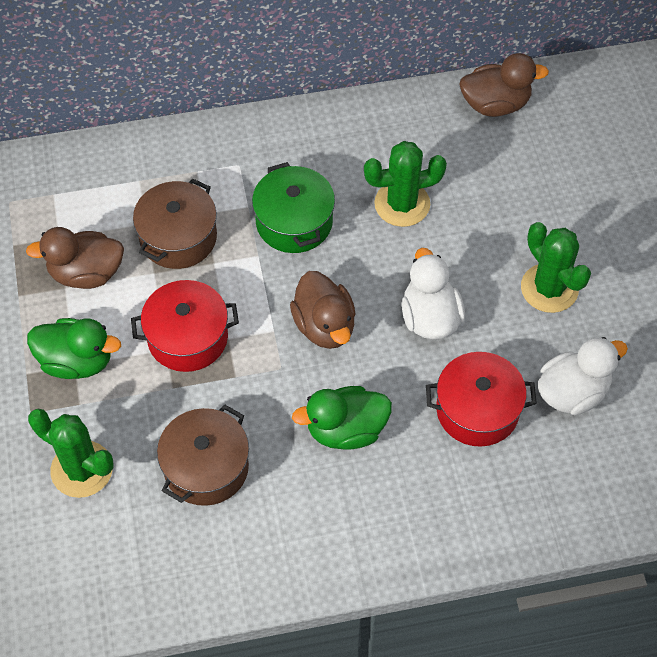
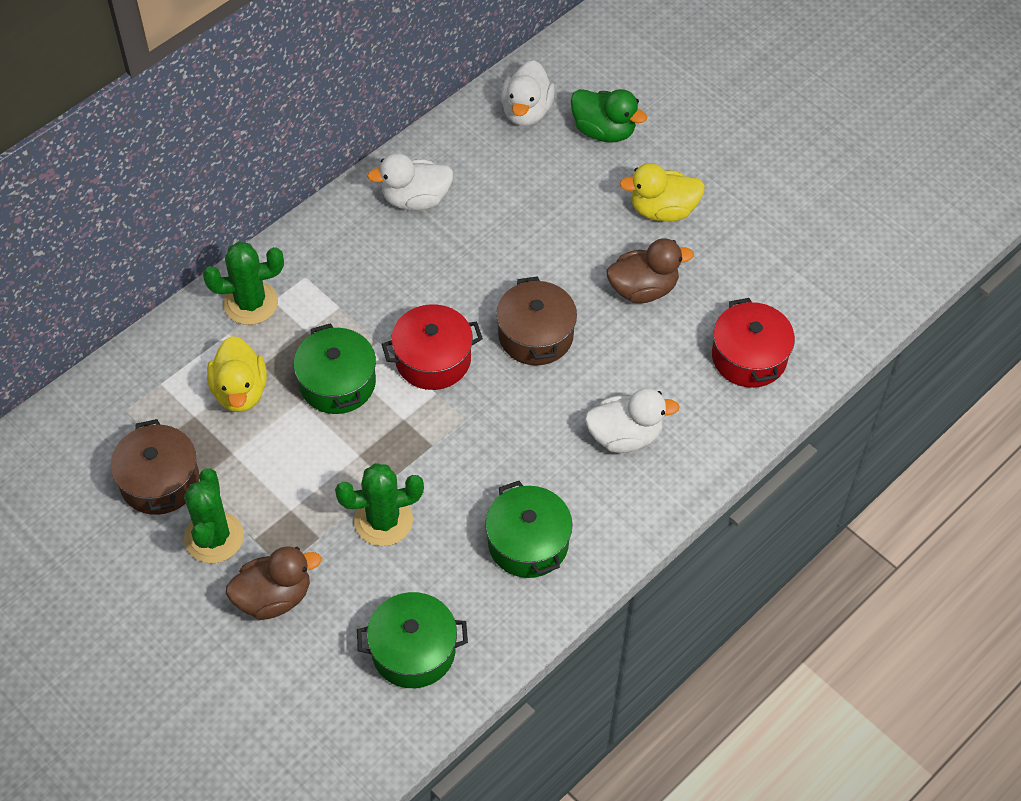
brown duck: 3 -> 2
green duck: 2 -> 1
green pot: 1 -> 3
white duck: 2 -> 3
yellow duck: 0 -> 2

